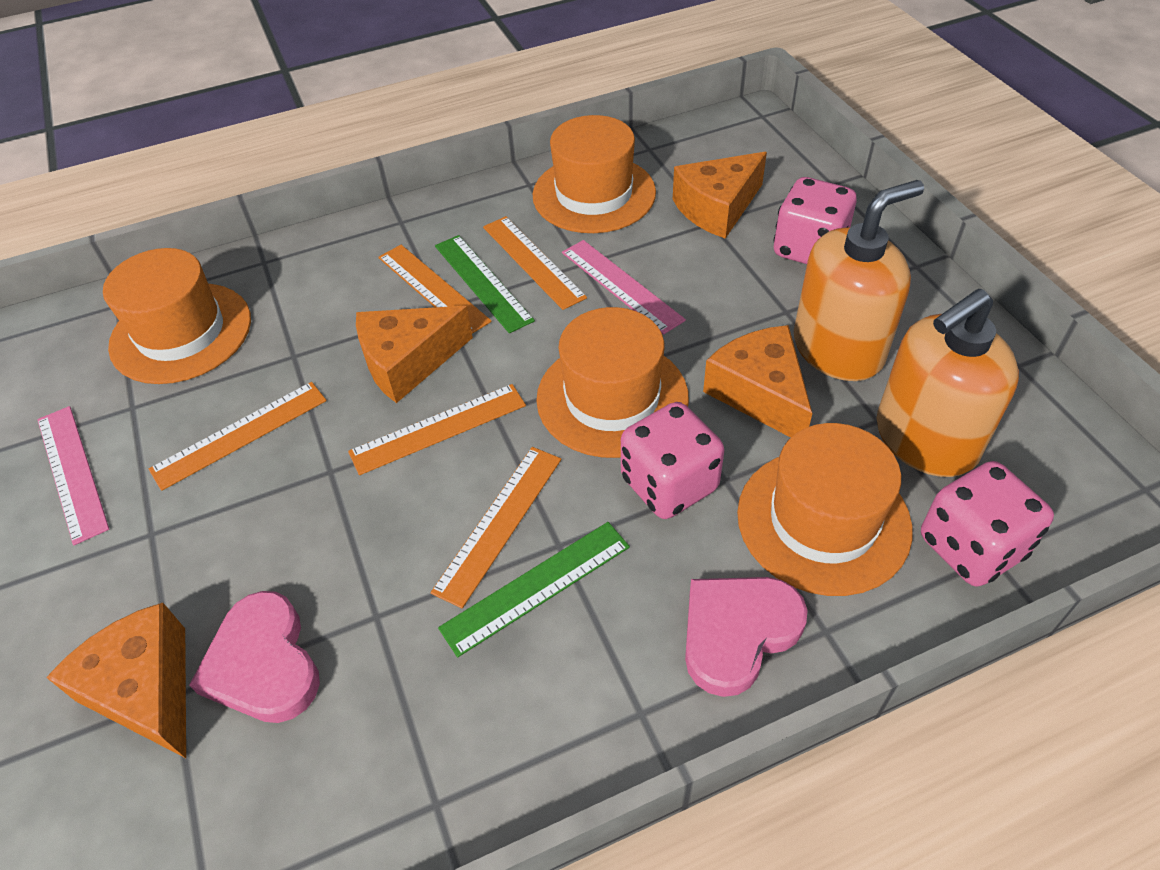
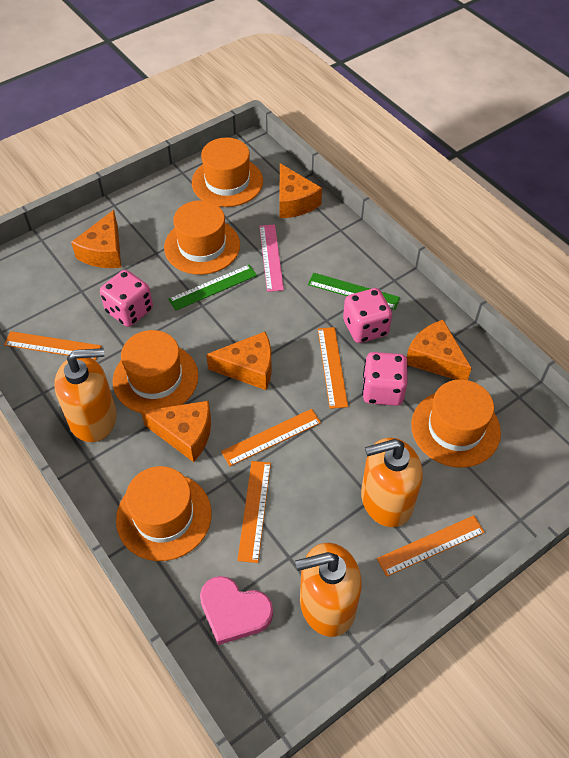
orange cheese: 4 -> 5
orange hat: 4 -> 5
orange soap dispenser: 2 -> 3
pink heart: 2 -> 1
pink ruler: 2 -> 1

